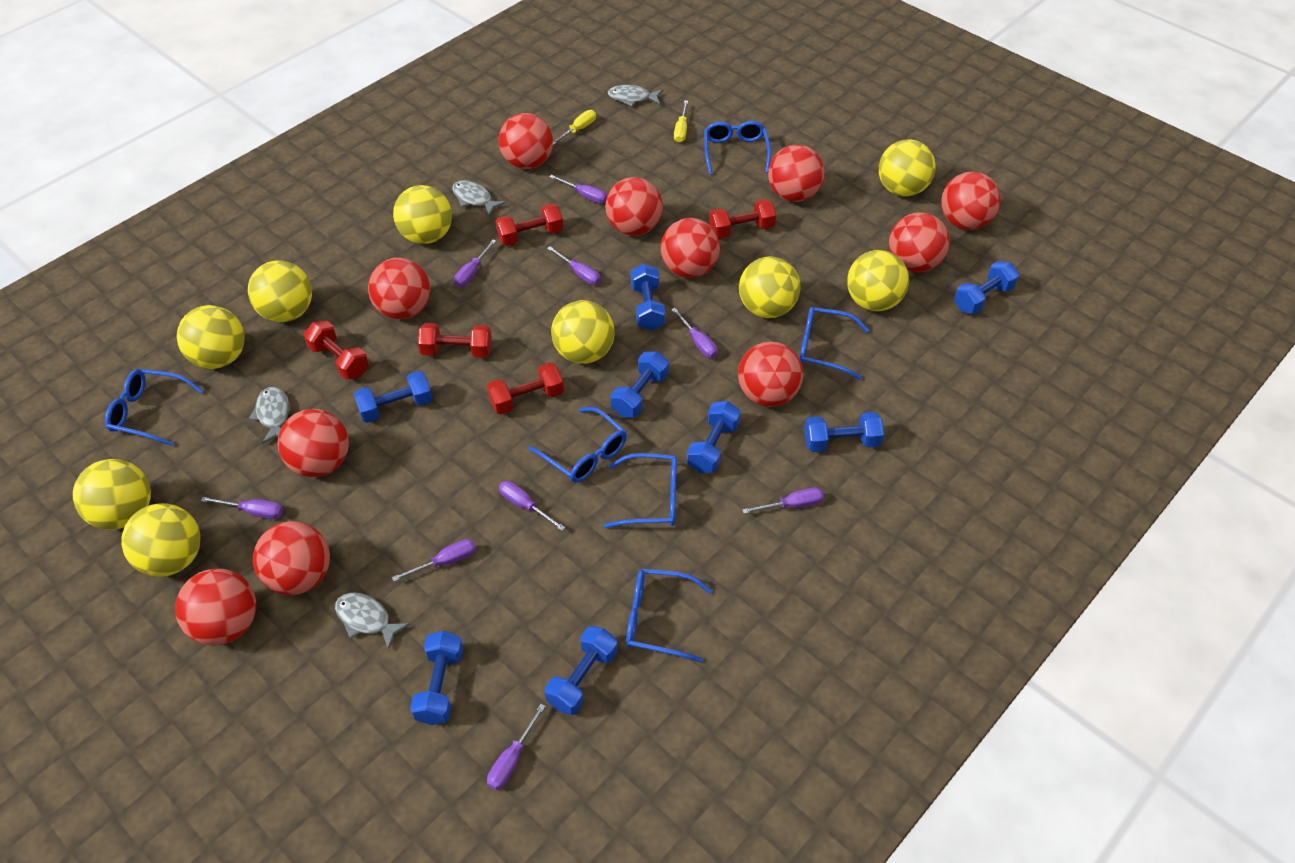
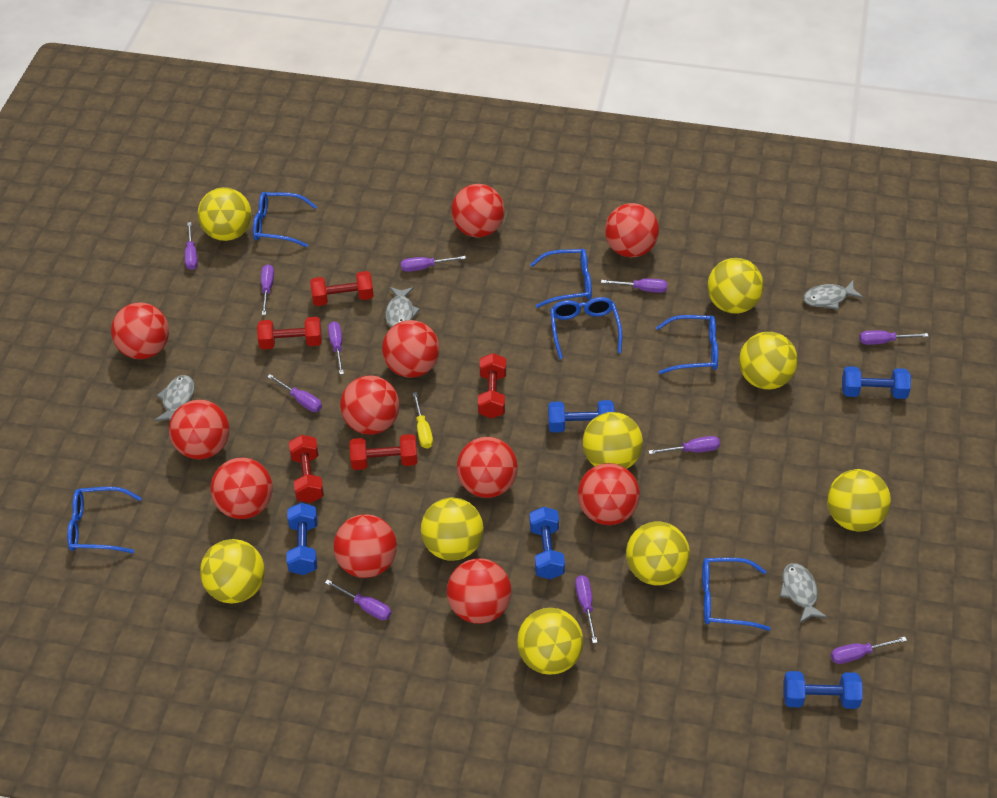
blue dumbbell: 8 -> 5
purple screwdriver: 9 -> 11
yellow screwdriver: 2 -> 1

